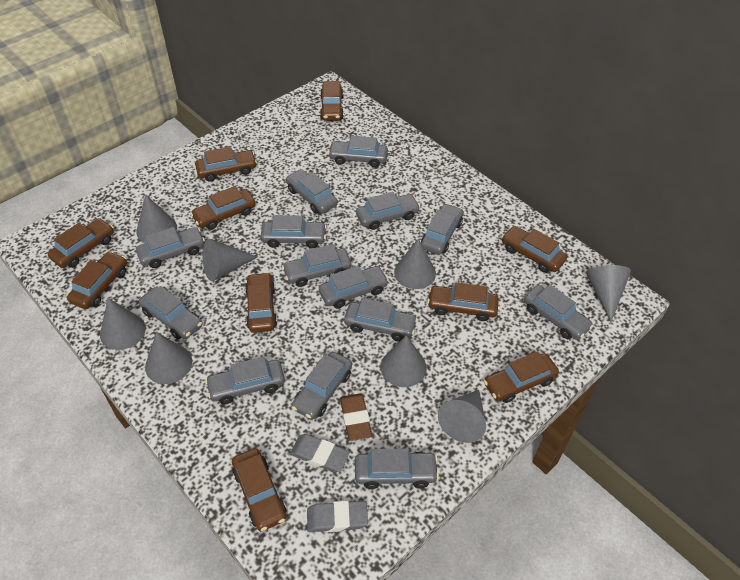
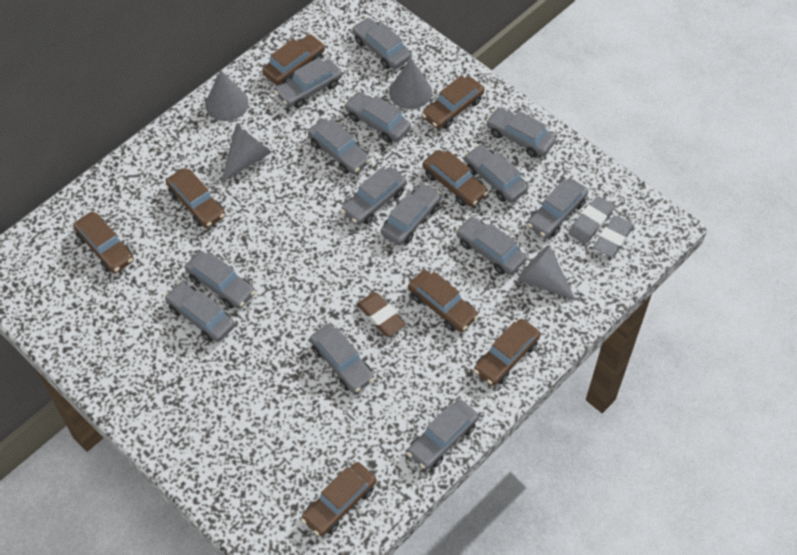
brown car: 10 -> 8
grey cone: 8 -> 4

